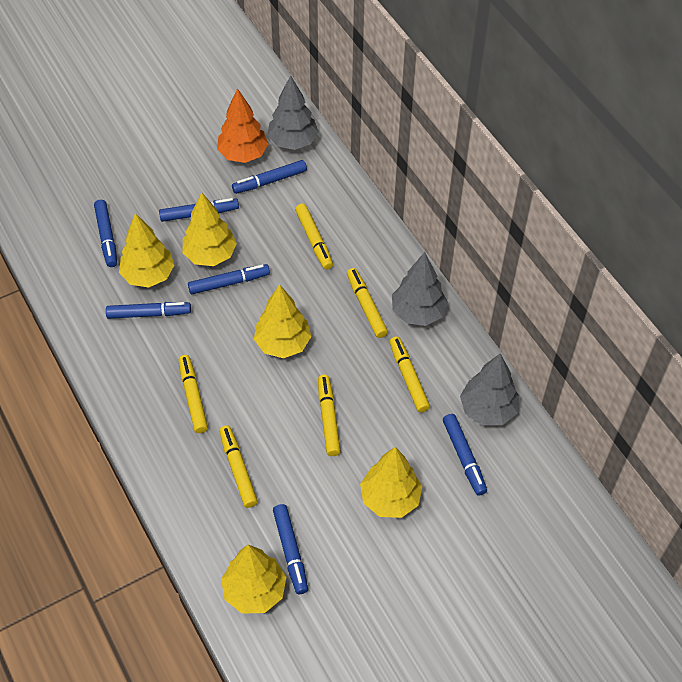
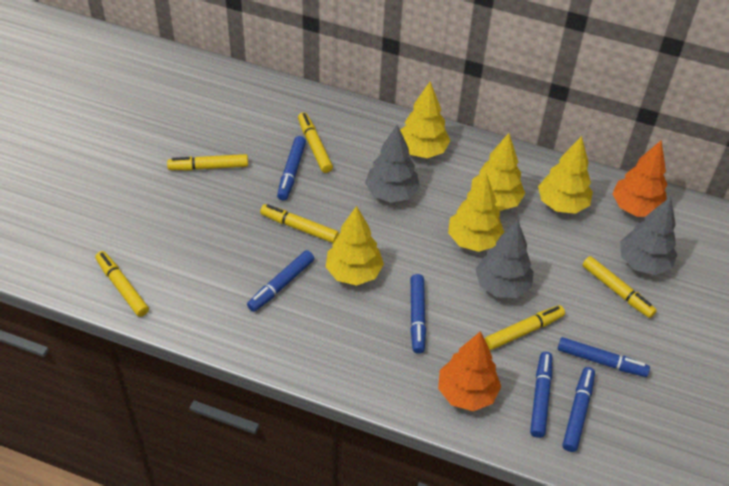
blue marker: 7 -> 6
orange tree: 1 -> 2

